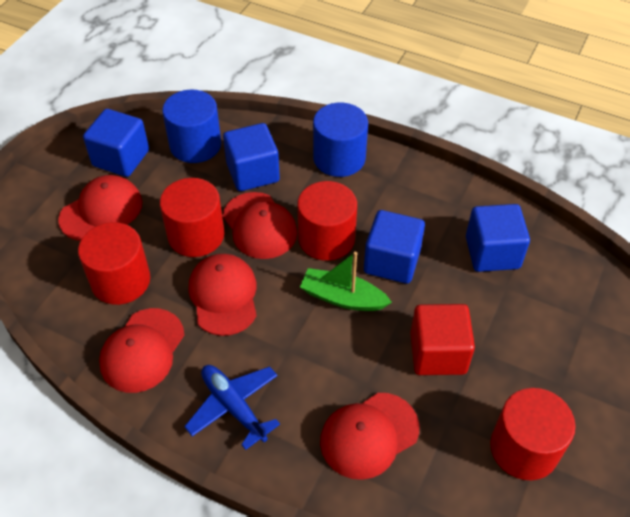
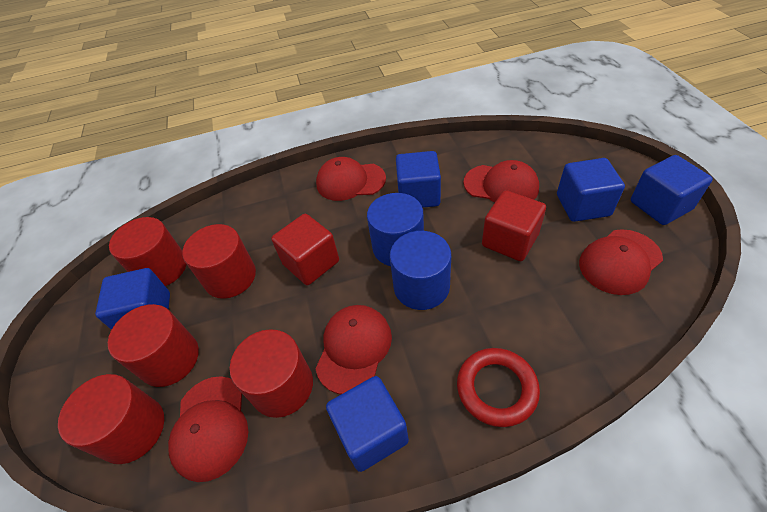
blue cube: 4 -> 5
blue plane: 1 -> 0
green boat: 1 -> 0
red cube: 1 -> 2
red cylinder: 4 -> 5
red ring: 0 -> 1

